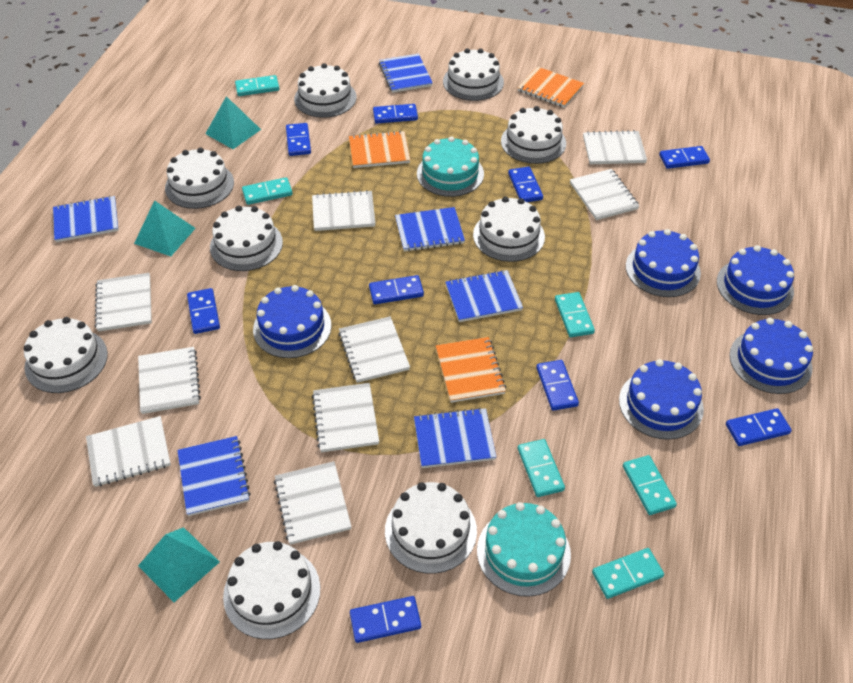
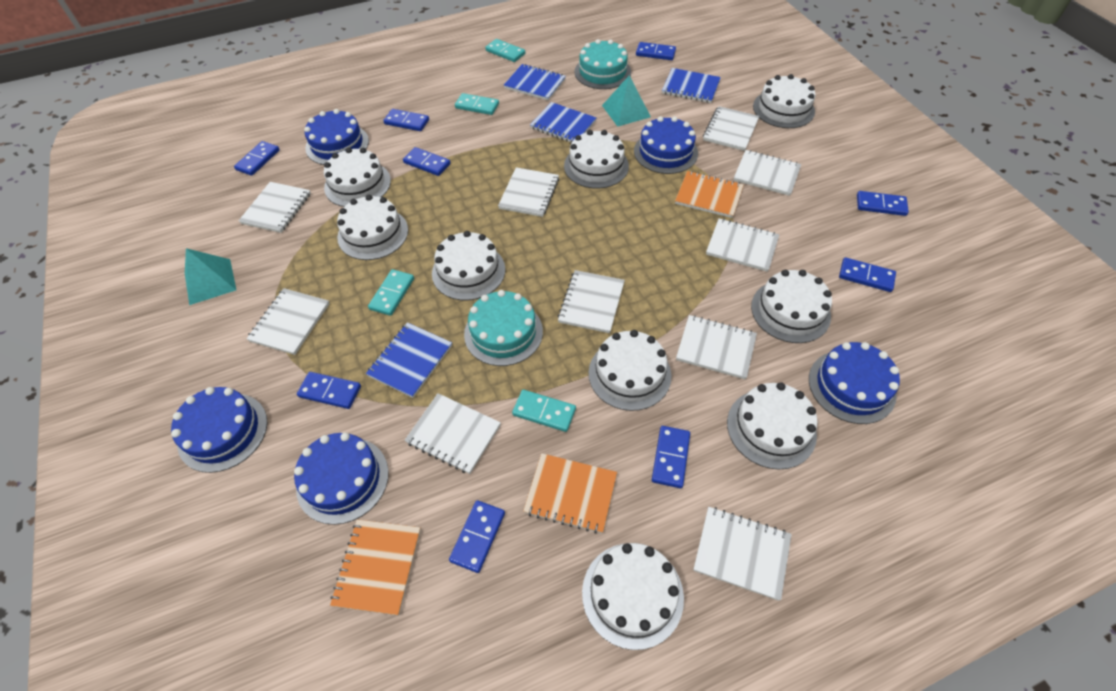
blue notebook: 6 -> 4
turquoise domino: 6 -> 4
turquoise pyramid: 3 -> 2
white notebook: 9 -> 10

